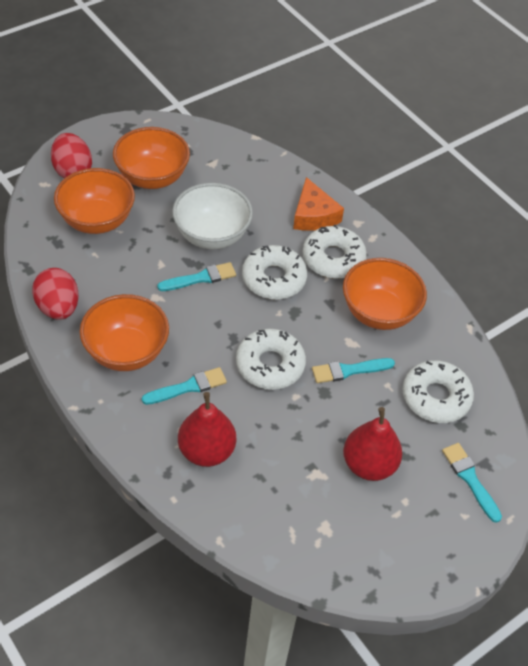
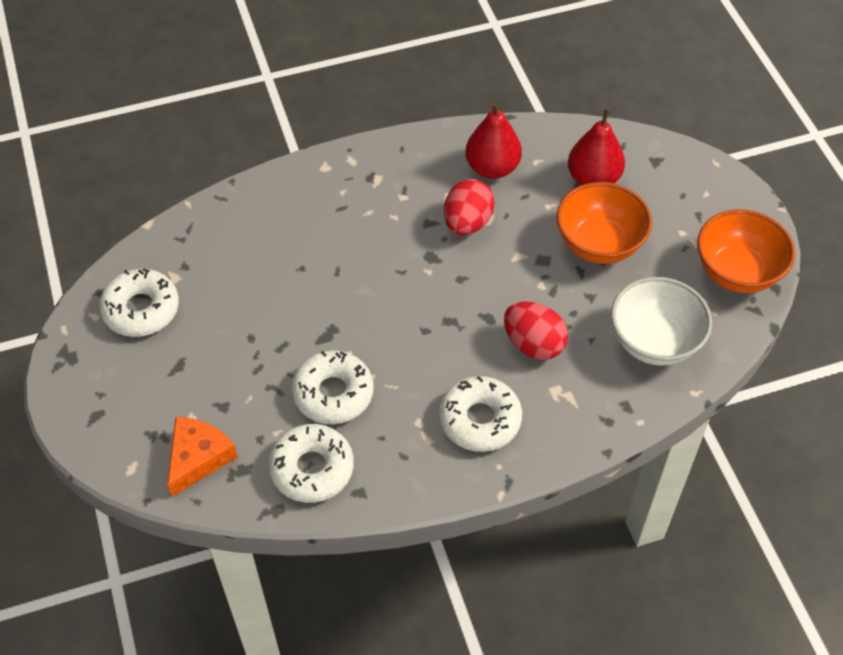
orange bowl: 4 -> 2
turquoise brush: 4 -> 0

